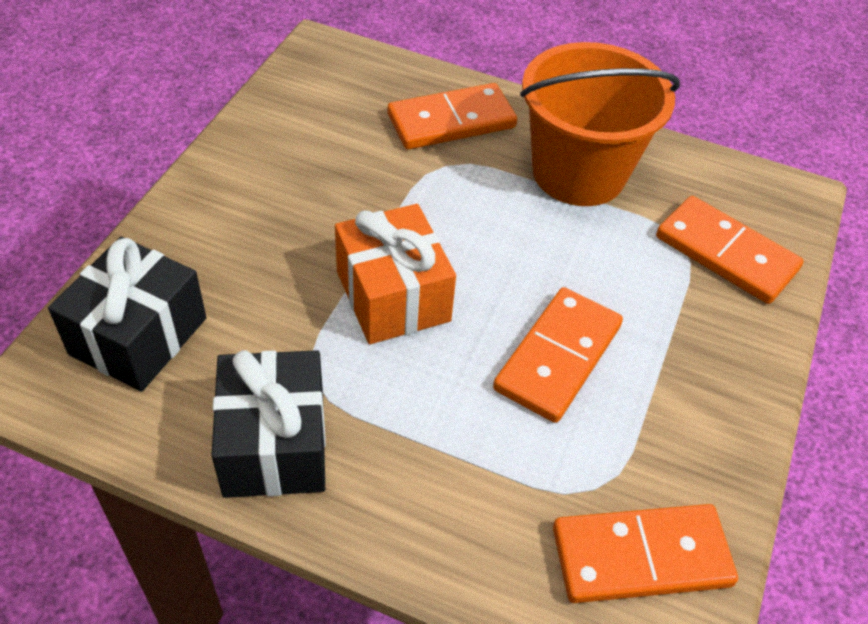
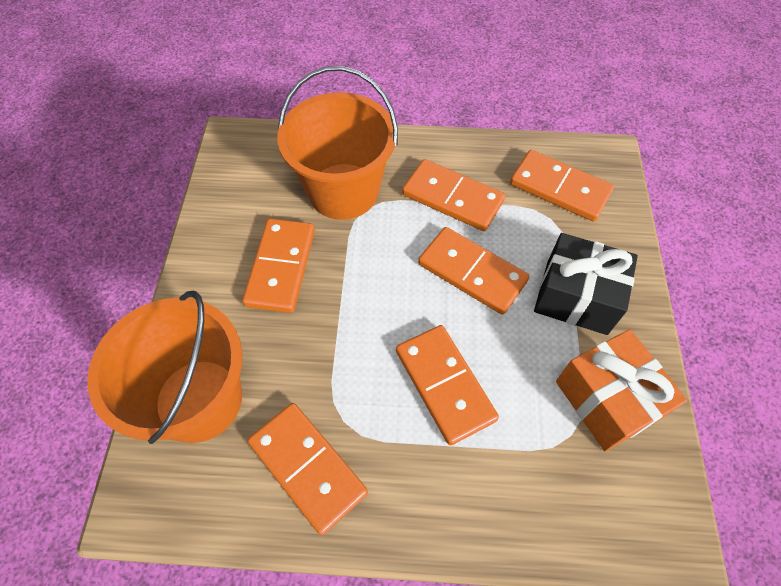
black gift: 2 -> 1
orange bucket: 1 -> 2
orange domino: 4 -> 6

